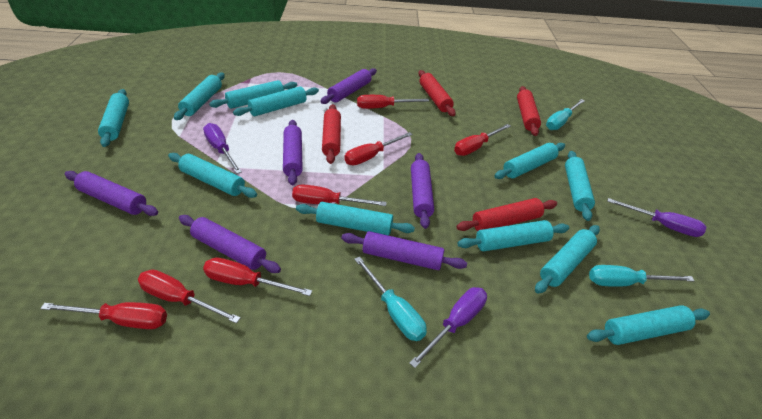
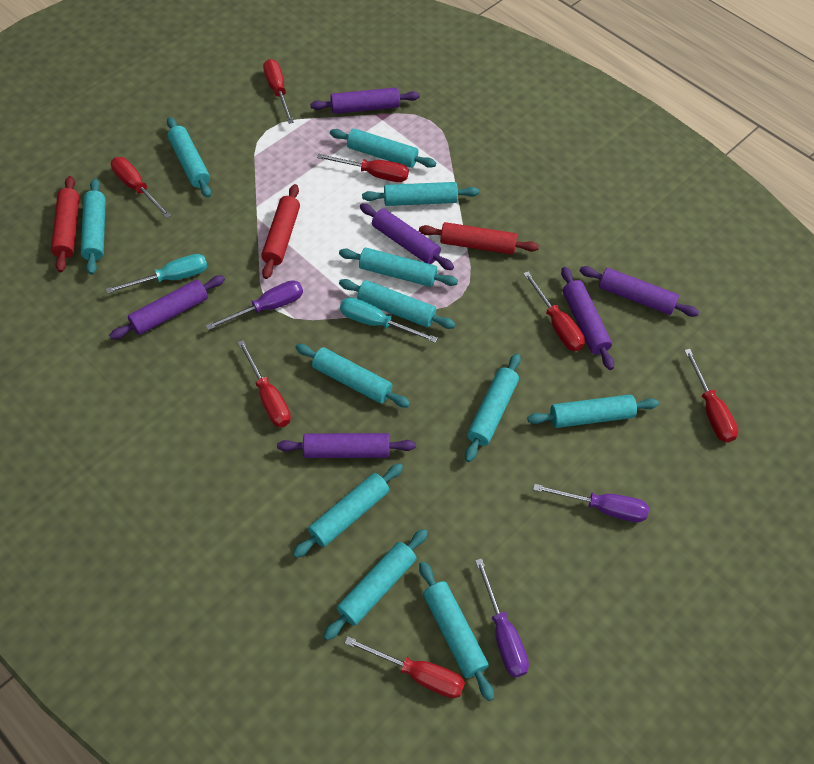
red rolling pin: 4 -> 3
turquoise rolling pin: 11 -> 12
turquoise screwdriver: 3 -> 2

